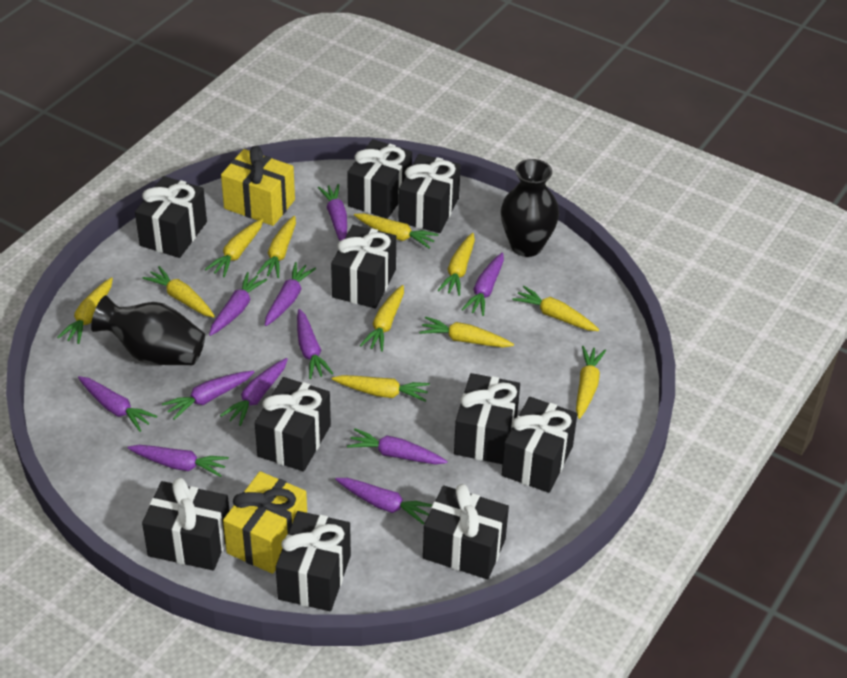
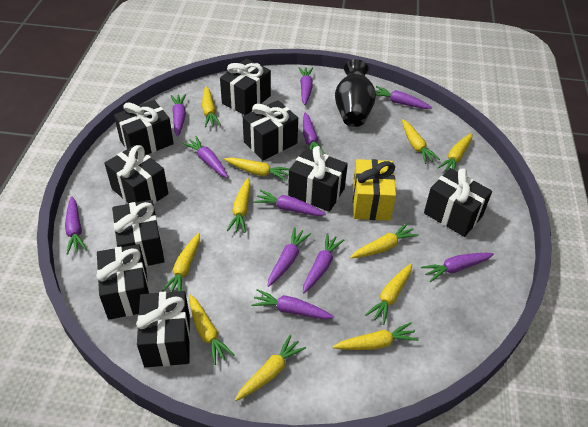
black gift: 10 -> 9
black vase: 2 -> 1
yellow gift: 2 -> 1

